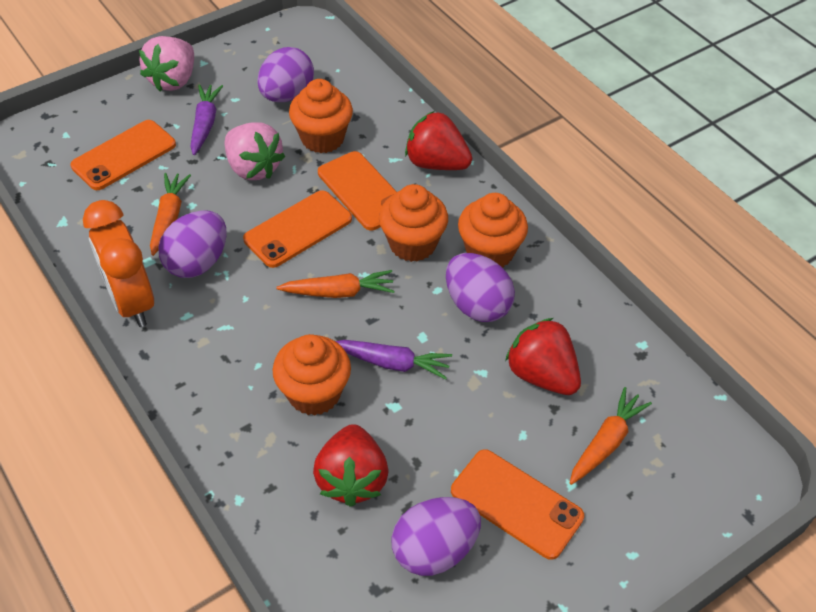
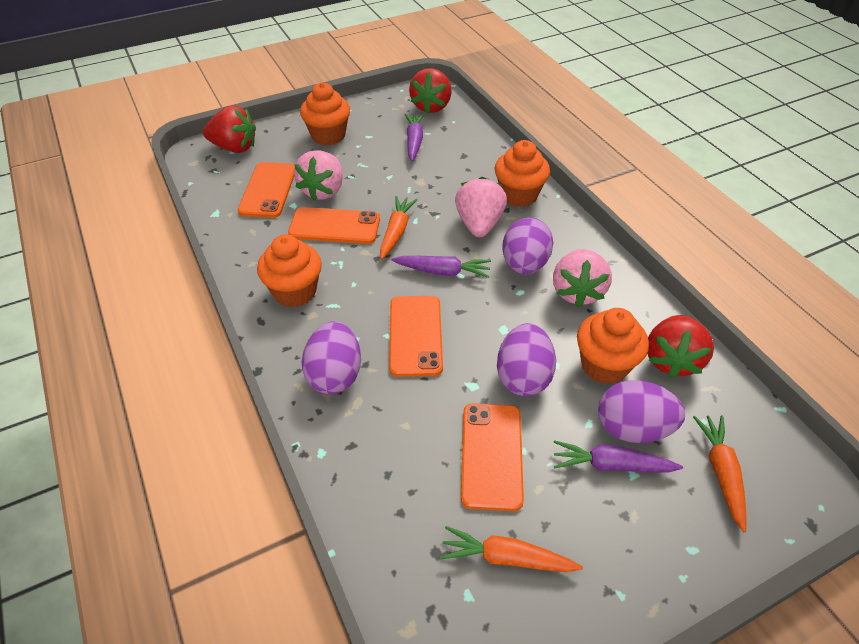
orange clock: 1 -> 0
pink strawberry: 2 -> 3
purple carrot: 2 -> 3

